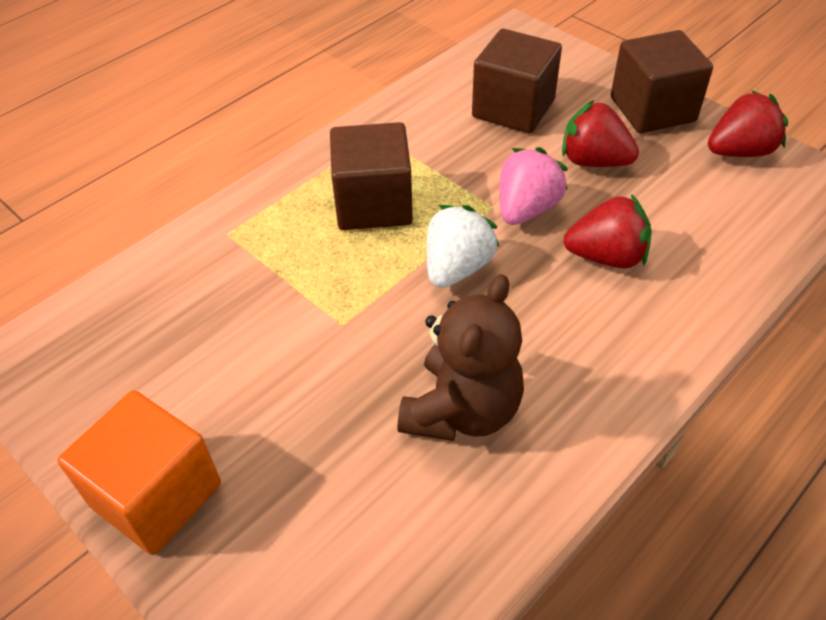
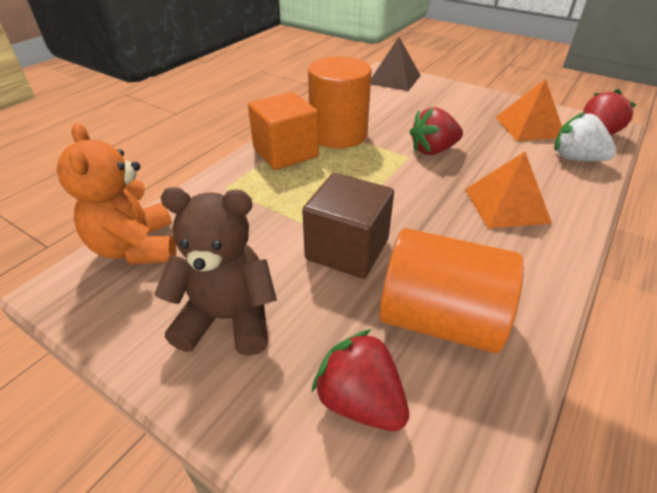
brown cube: 3 -> 1
brown pyramid: 0 -> 1
orange cylinder: 0 -> 2
orange pyramid: 0 -> 2
orange teddy bear: 0 -> 1
pink strawberry: 1 -> 0

